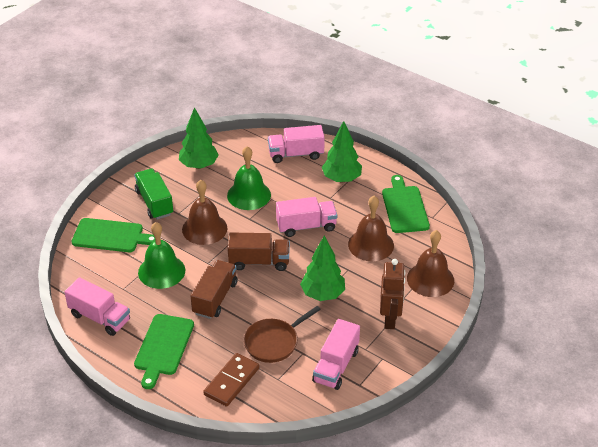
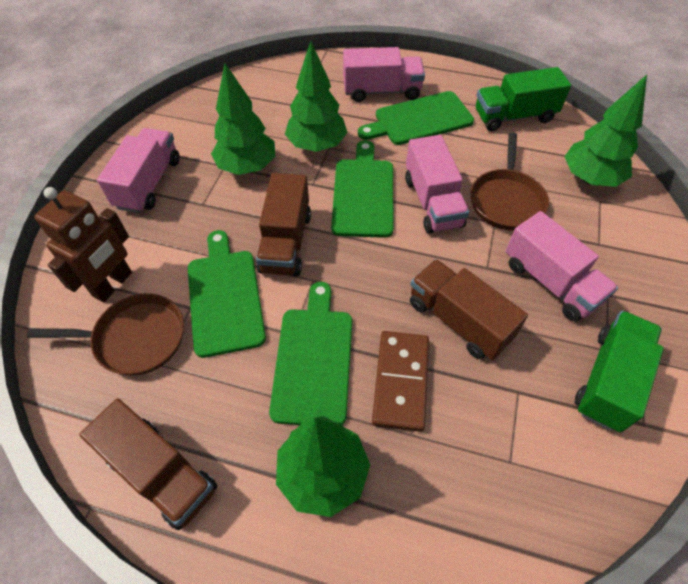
brown bell: 3 -> 0
brown pan: 1 -> 2
brown truck: 2 -> 3
green bell: 2 -> 0
green cutting board: 3 -> 4
green tree: 3 -> 4
green truck: 1 -> 2

